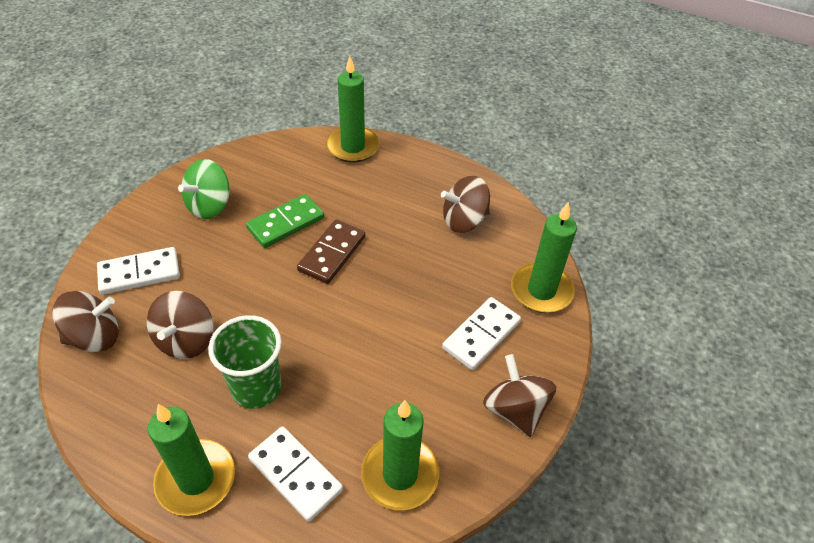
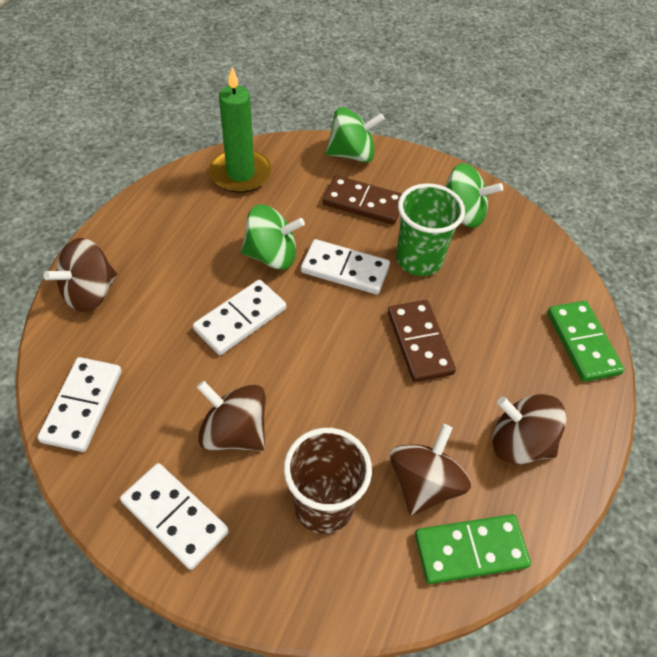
brown cup: 0 -> 1
brown domino: 1 -> 2
green candle: 4 -> 1
green domino: 1 -> 2
green spinning top: 1 -> 3
white domino: 3 -> 4

